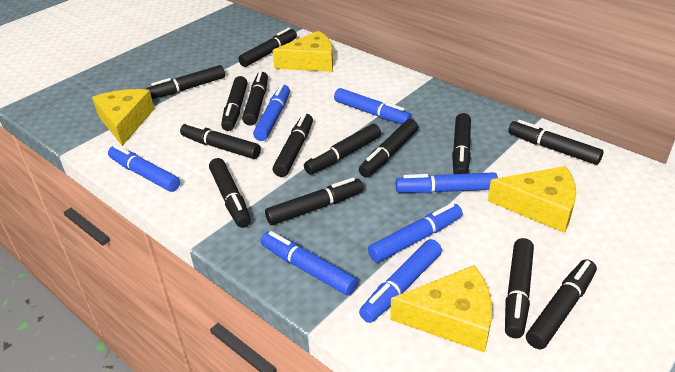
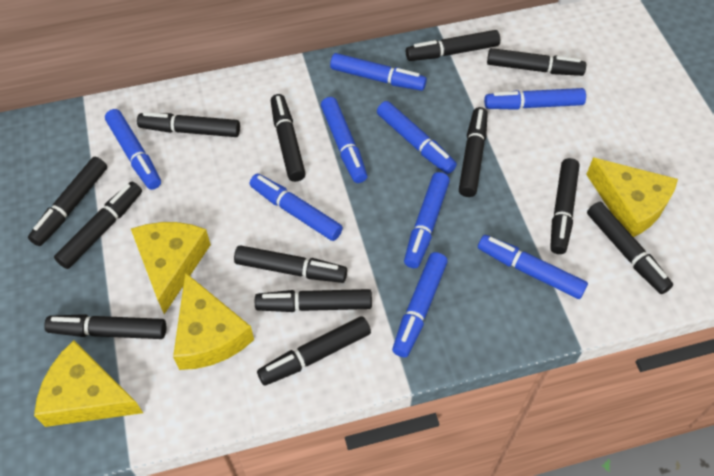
black marker: 14 -> 13
blue marker: 7 -> 9

